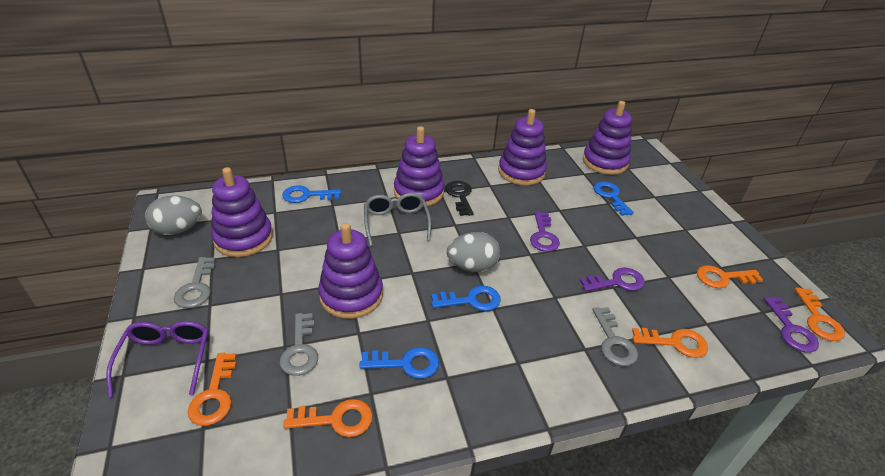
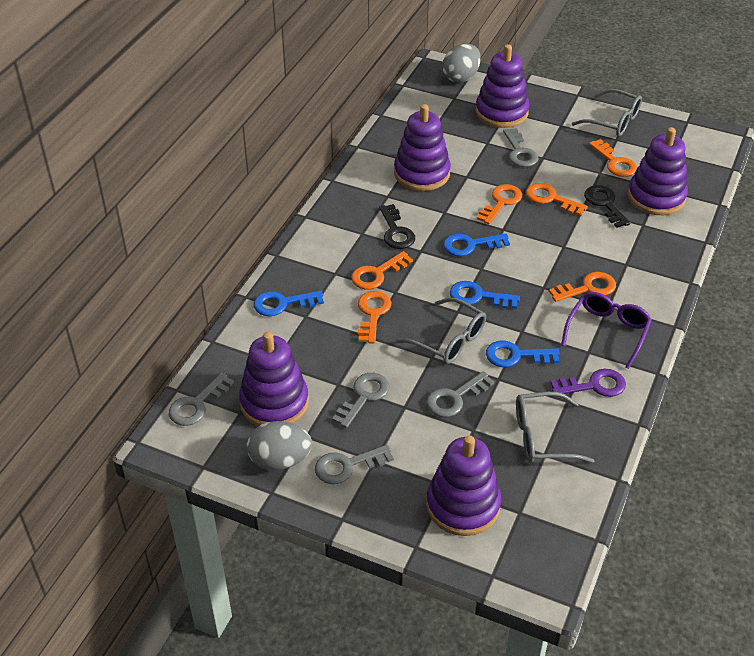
black key: 1 -> 2
grey glasses: 1 -> 3
grey key: 3 -> 5
orange key: 5 -> 6
purple key: 3 -> 1

